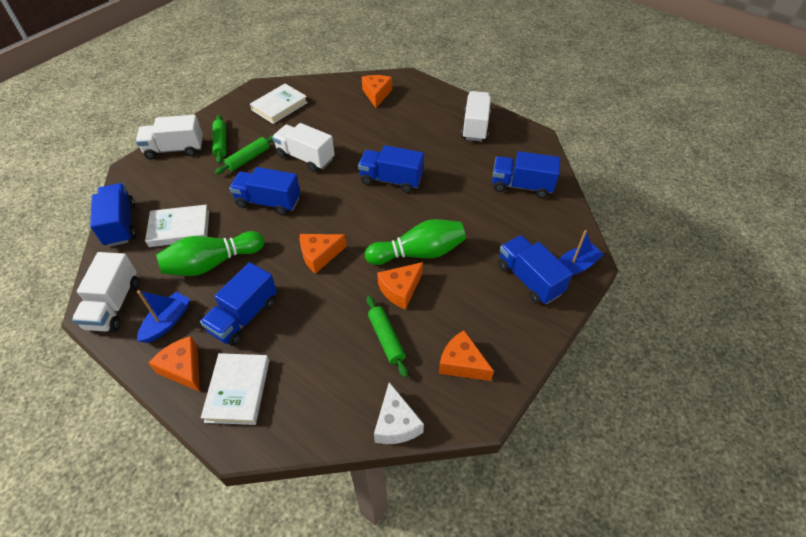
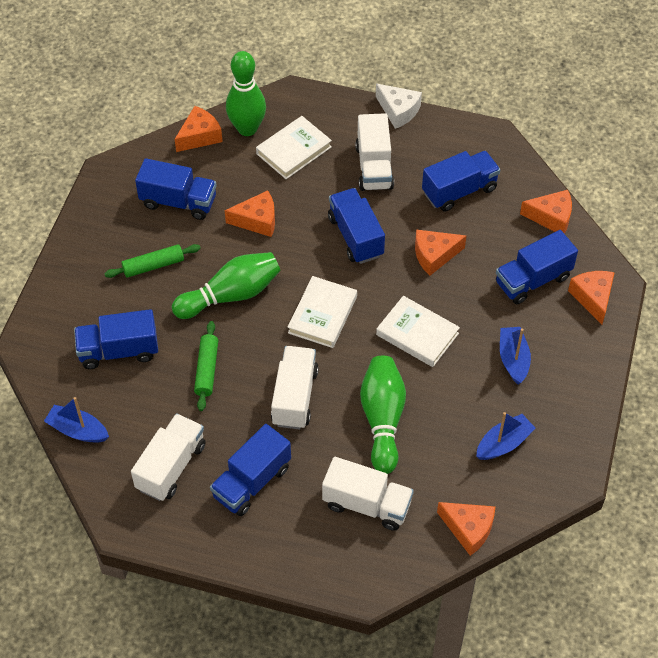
blue boat: 2 -> 3
green bowling pin: 2 -> 3
green rolling pin: 3 -> 2
orange cheese: 5 -> 6

